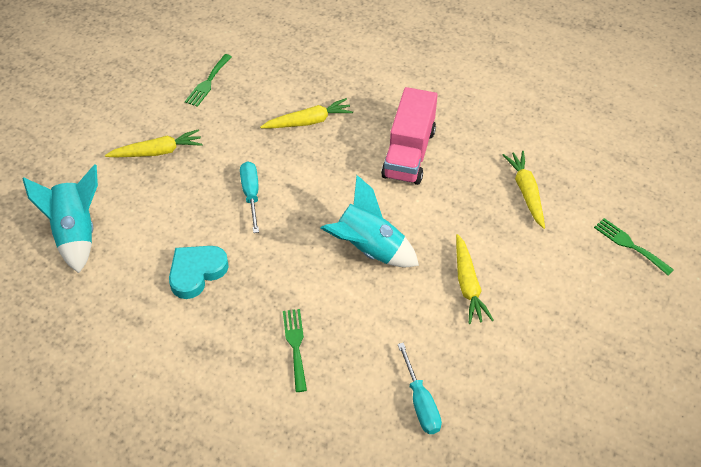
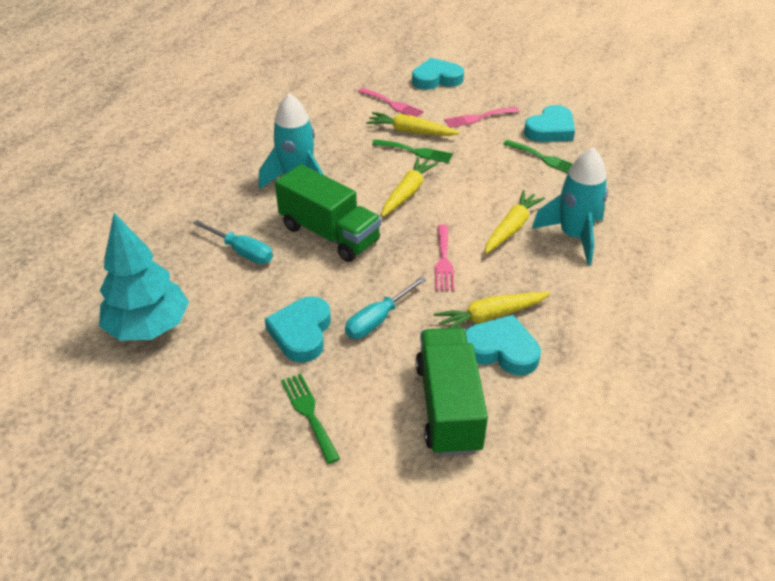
green truck: 0 -> 2
pink fork: 0 -> 3
pink truck: 1 -> 0
turquoise heart: 1 -> 4
turquoise tree: 0 -> 1

